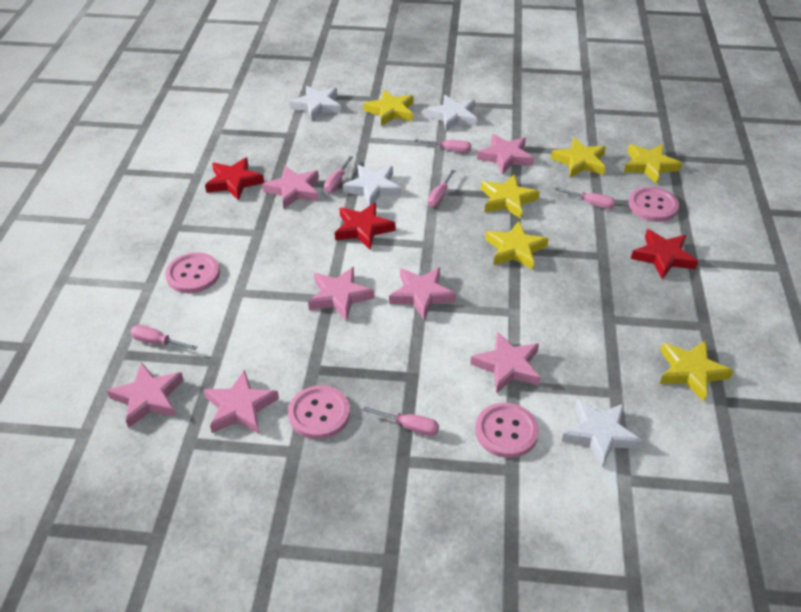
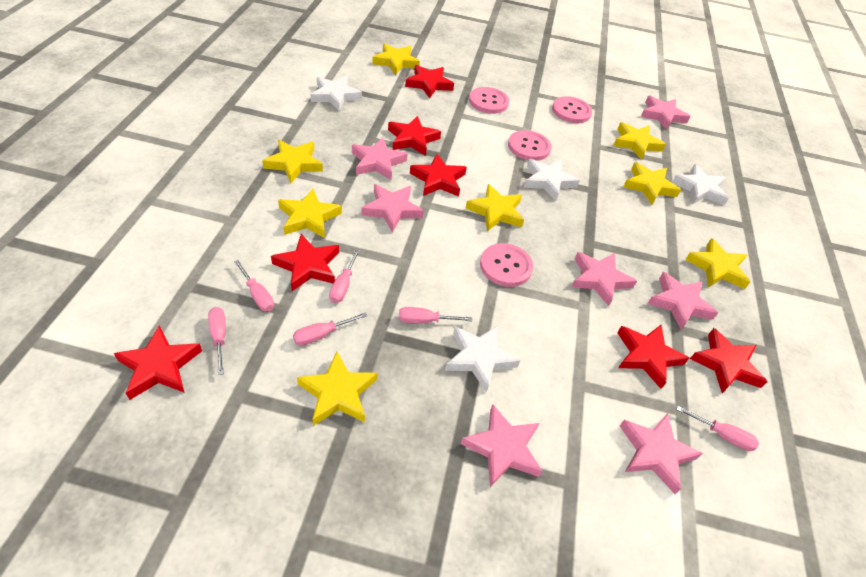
red star: 3 -> 7
yellow star: 6 -> 8

